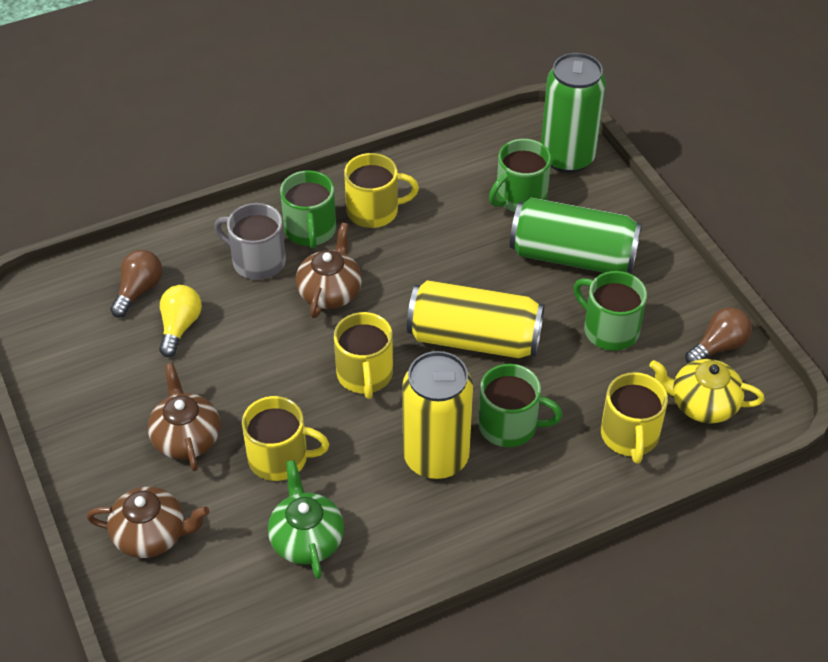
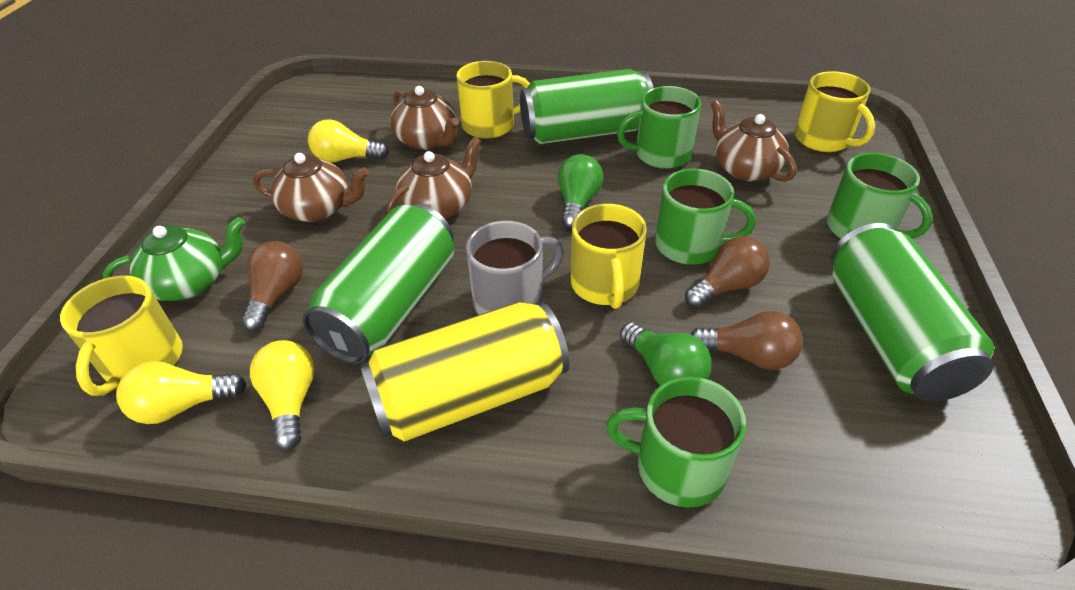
brown light bulb: 2 -> 3
brown teapot: 3 -> 4
green can: 2 -> 3
green light bulb: 0 -> 2
yellow can: 2 -> 1
yellow light bulb: 1 -> 3
yellow teapot: 1 -> 0

